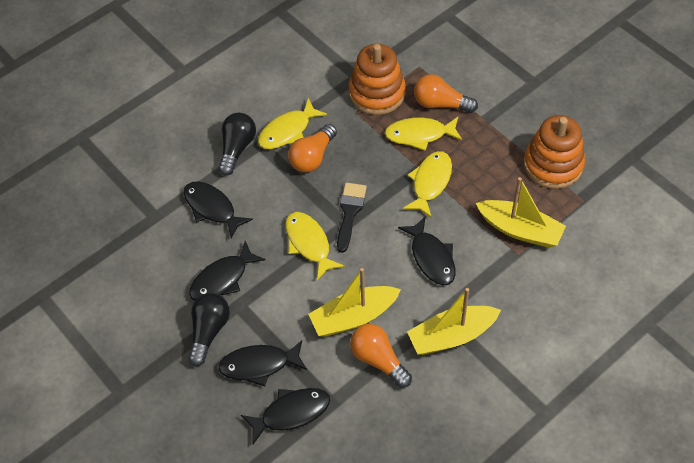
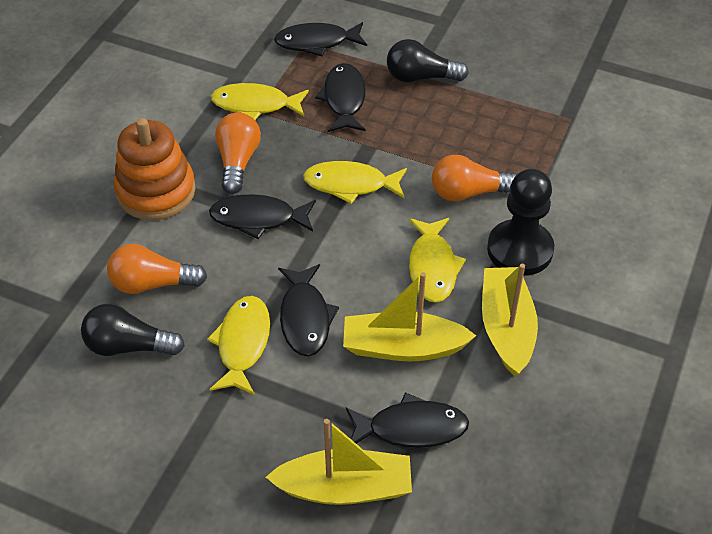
black brush: 1 -> 0
black pawn: 0 -> 1
orange stacking toy: 2 -> 1

